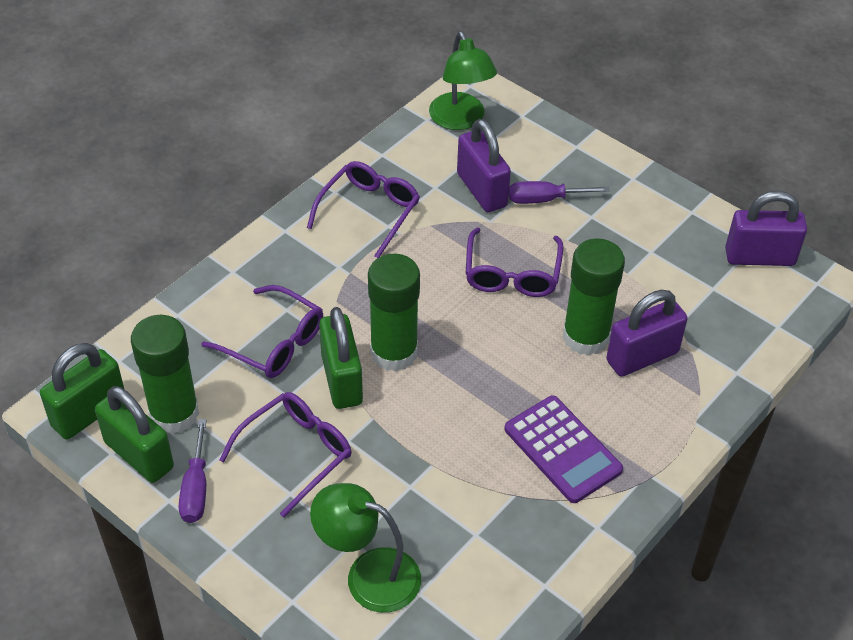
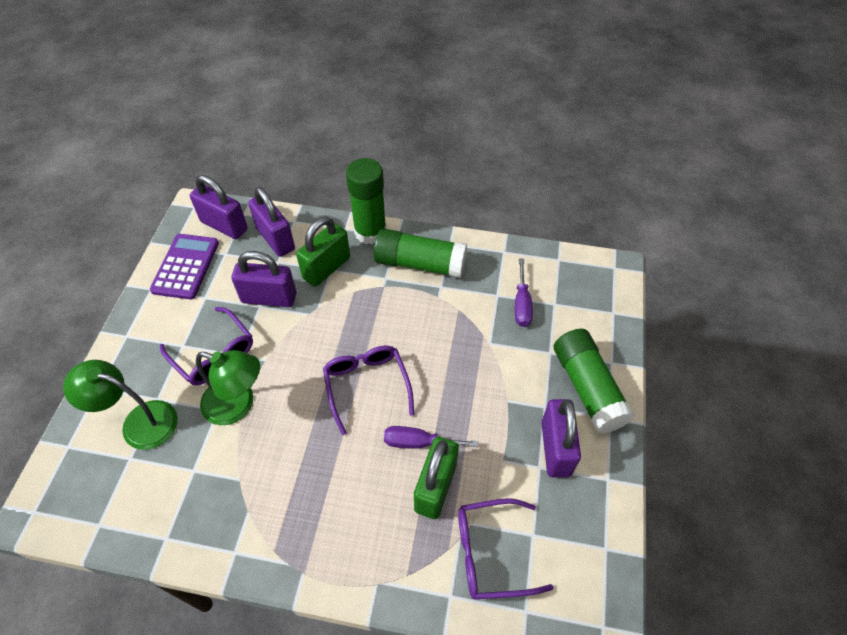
green padlock: 3 -> 2
purple glasses: 4 -> 3
purple padlock: 3 -> 4

